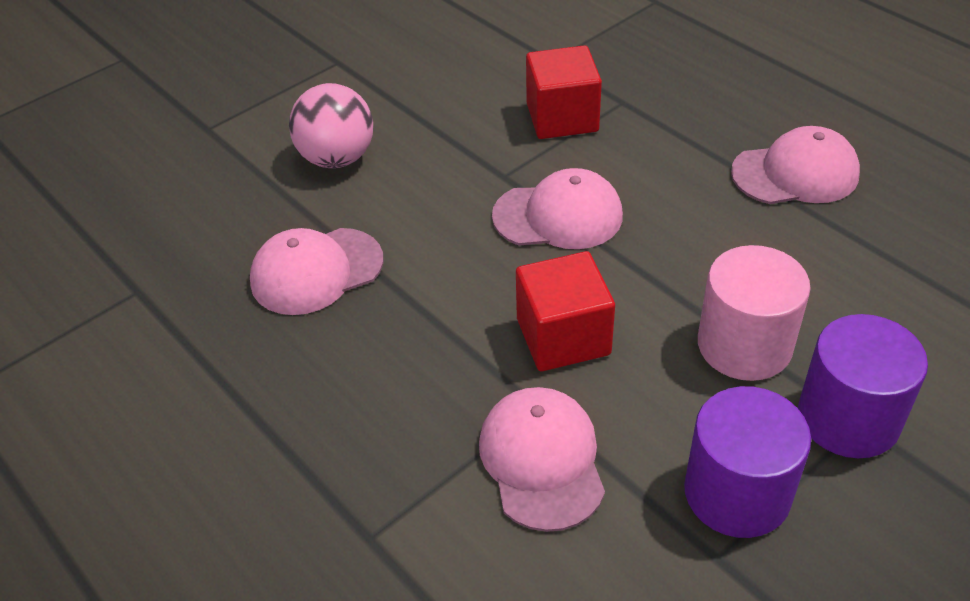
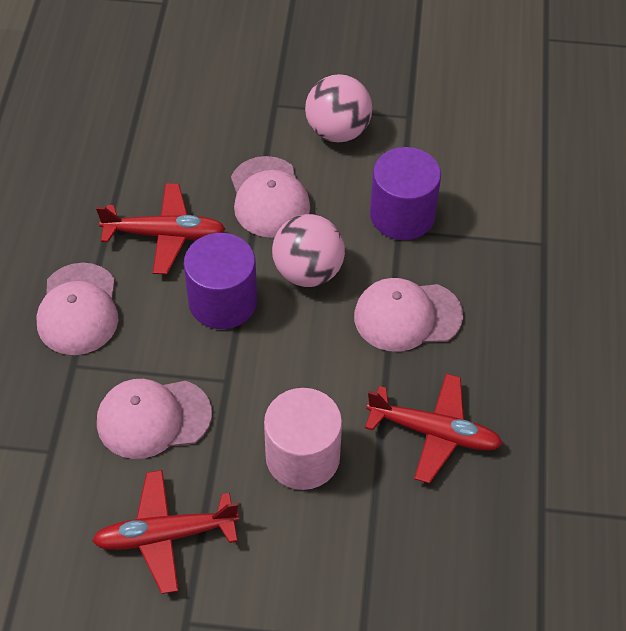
pink ball: 1 -> 2
red cube: 2 -> 0
red plane: 0 -> 3

